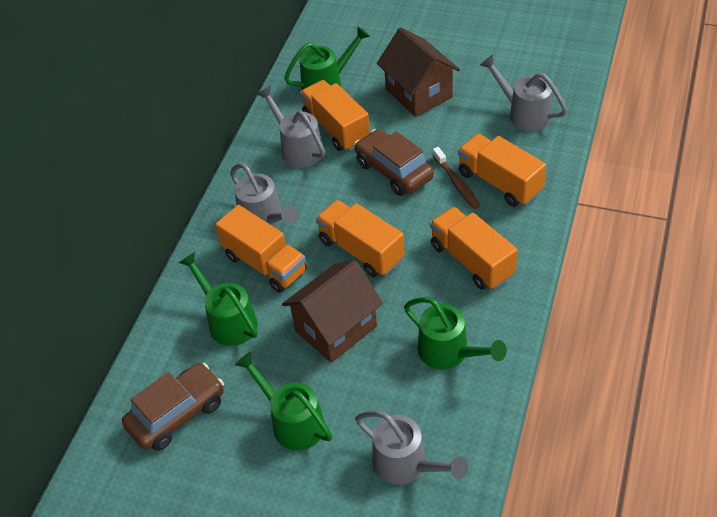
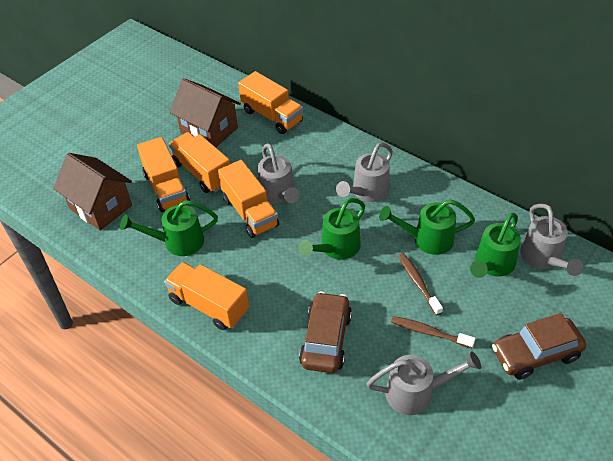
brown toothbrush: 1 -> 2

